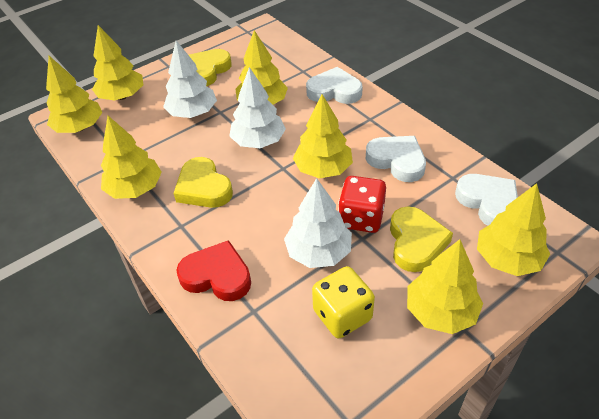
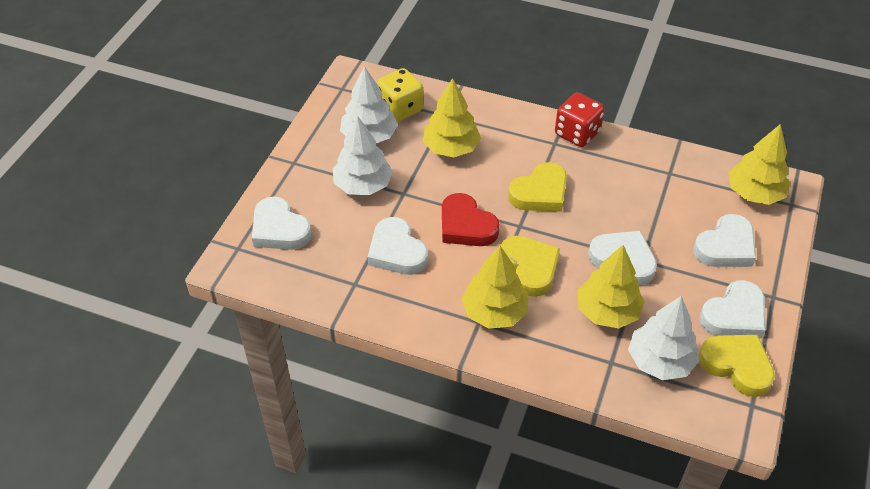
white heart: 3 -> 5
yellow tree: 7 -> 4

